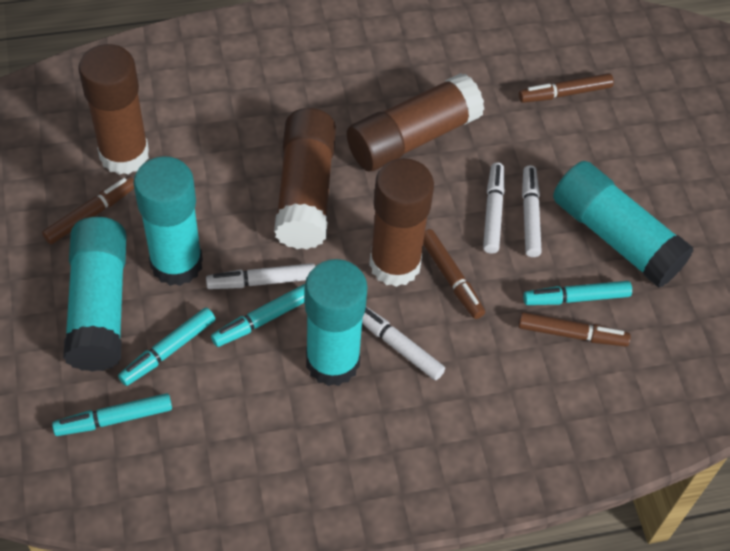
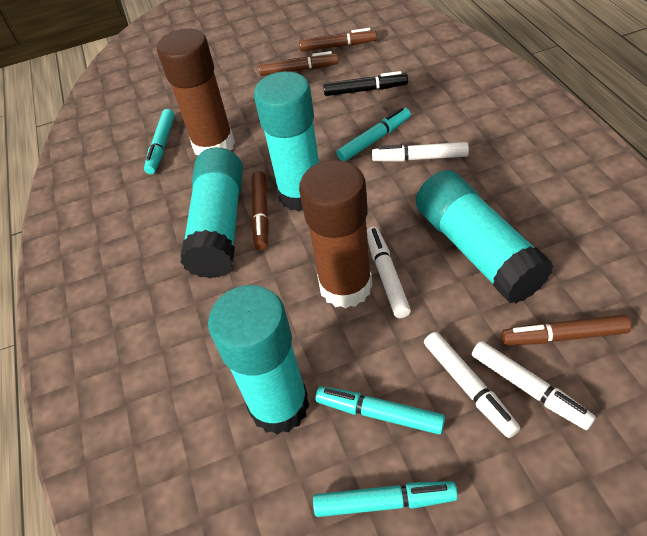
black marker: 0 -> 1
brown glue stick: 4 -> 2

